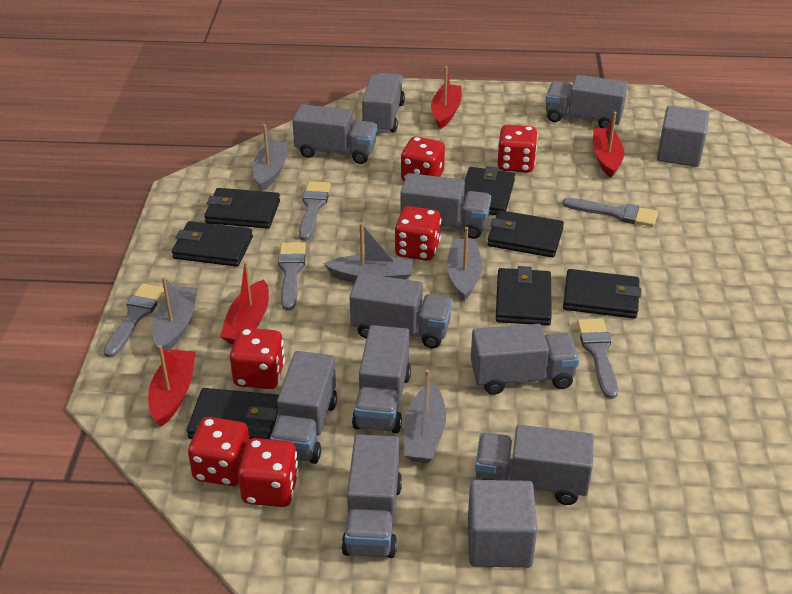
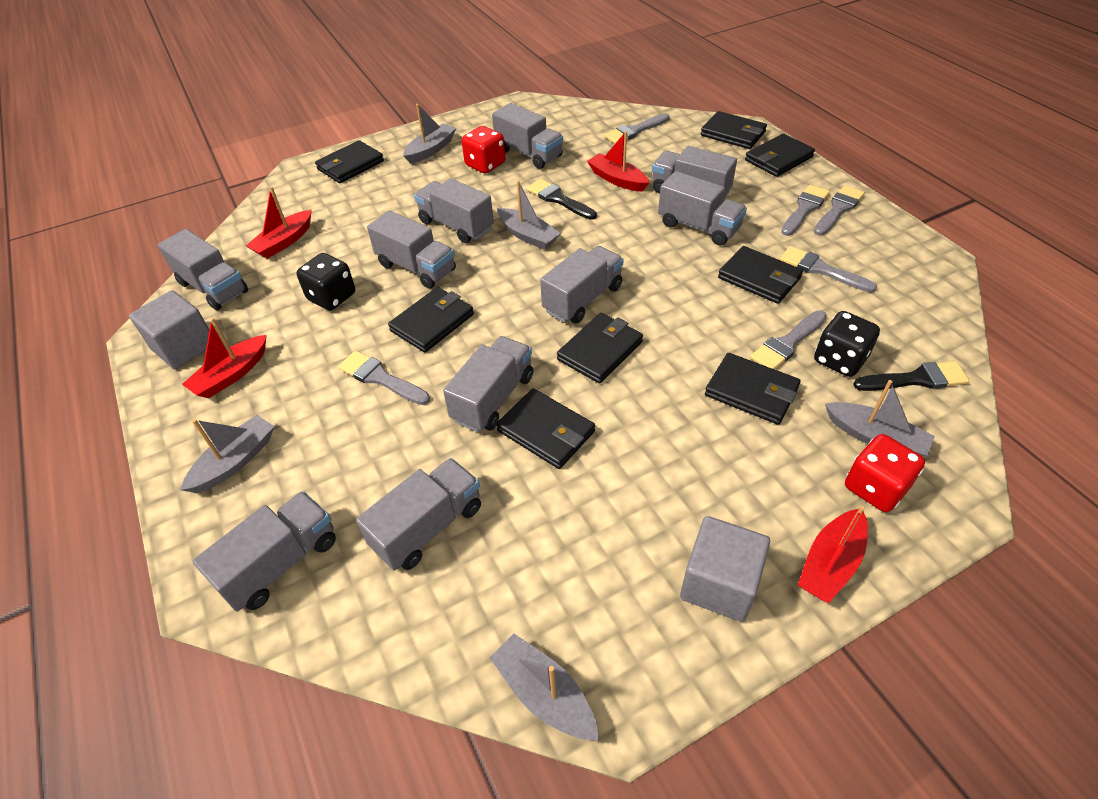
black brush: 0 -> 2
black dice: 0 -> 2
black wallet: 7 -> 8
grey brush: 5 -> 6
red dice: 6 -> 2

